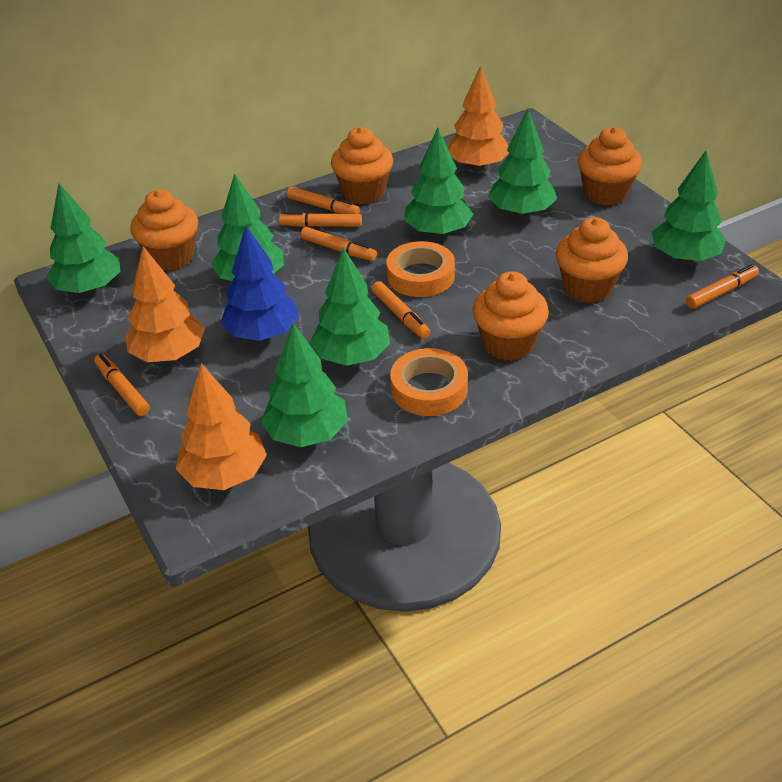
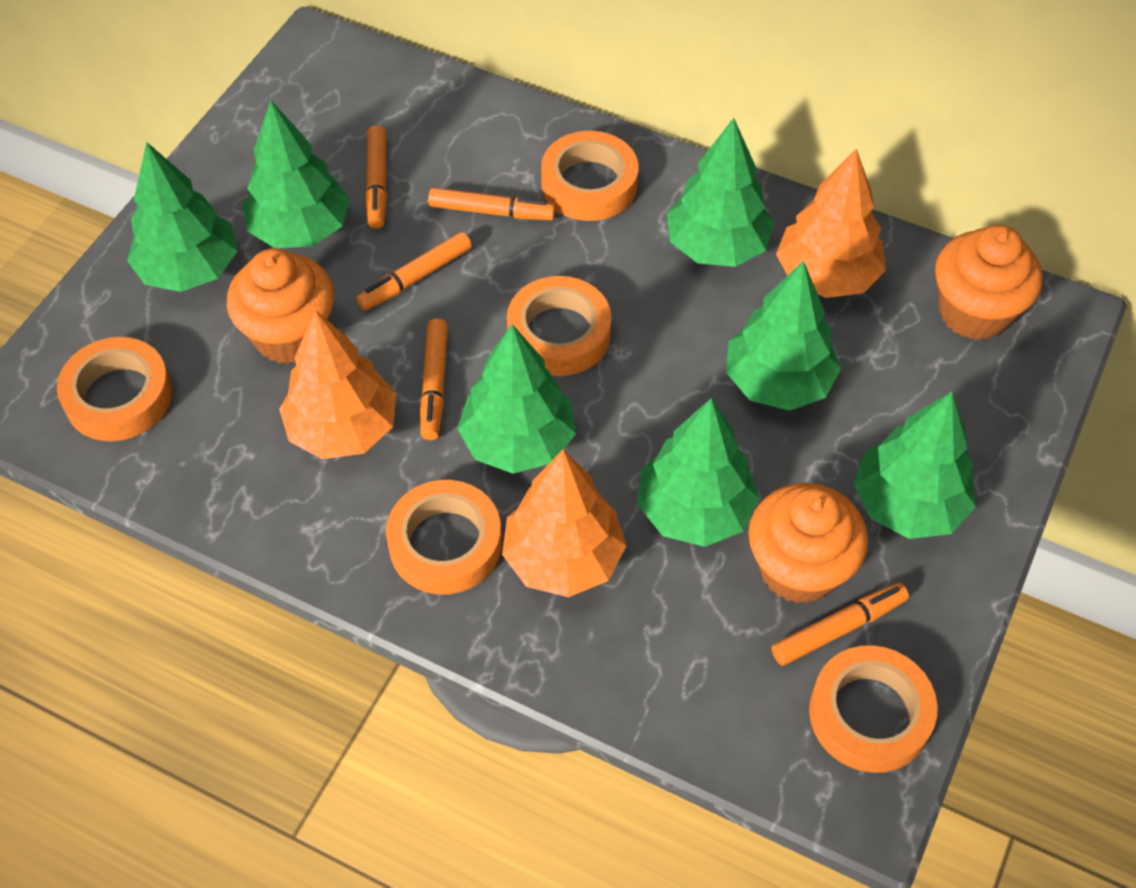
blue tree: 1 -> 0
orange cupcake: 5 -> 3
orange marker: 6 -> 5
orange tape: 2 -> 5

